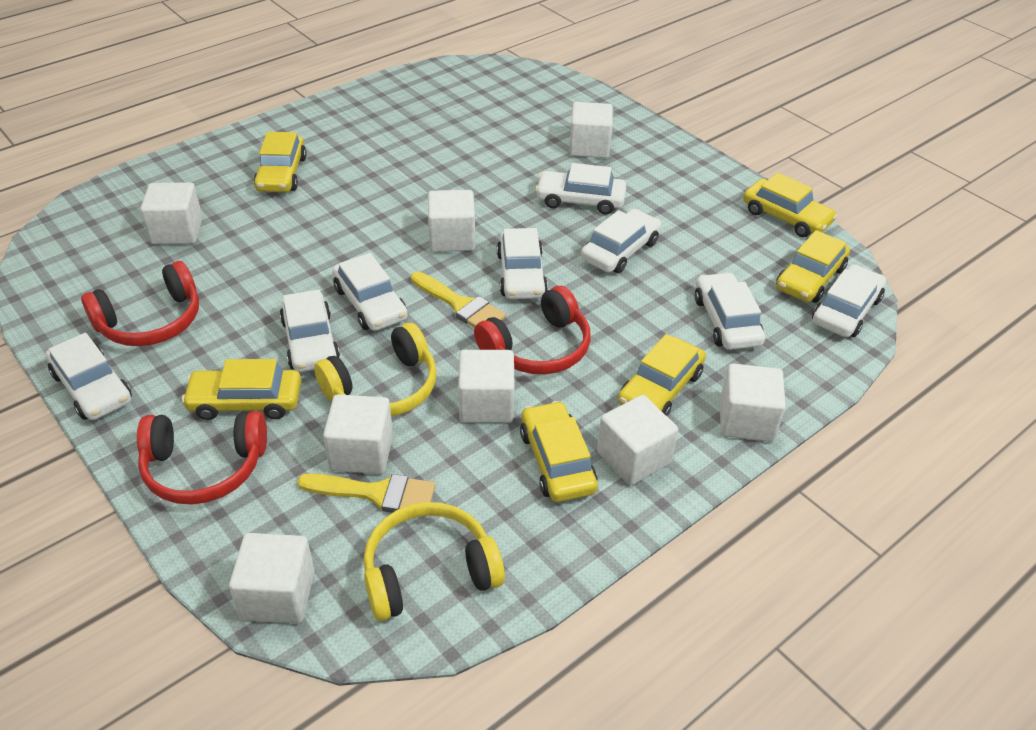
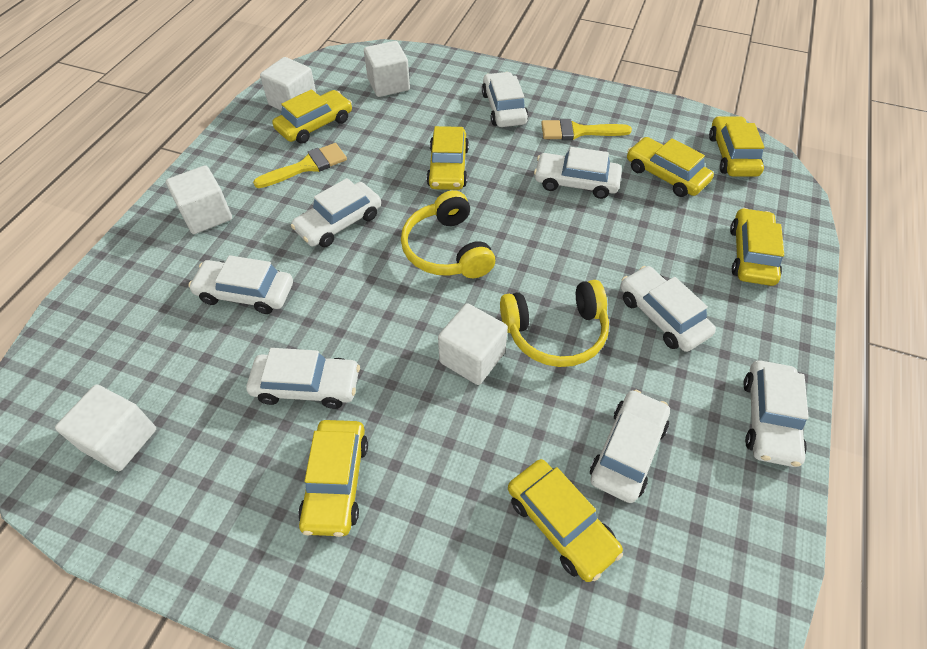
red headphones: 3 -> 0
white cube: 8 -> 5
yellow car: 6 -> 7

